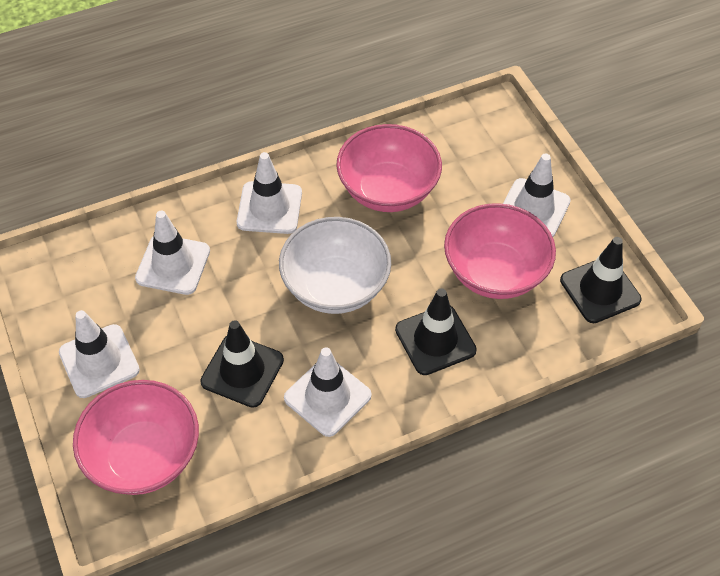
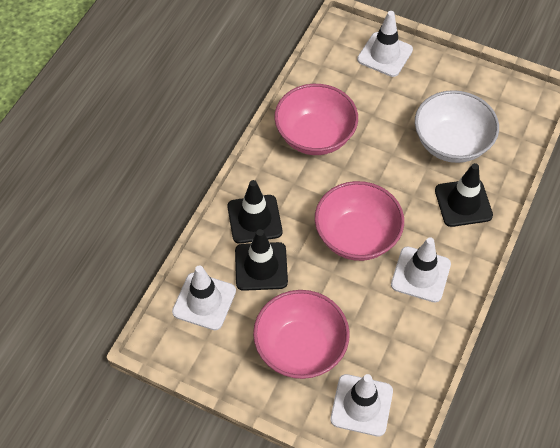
white traffic cone: 5 -> 4

